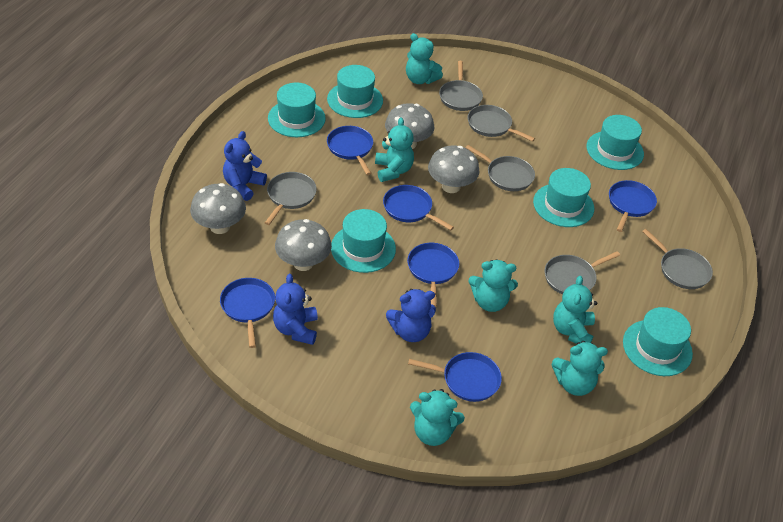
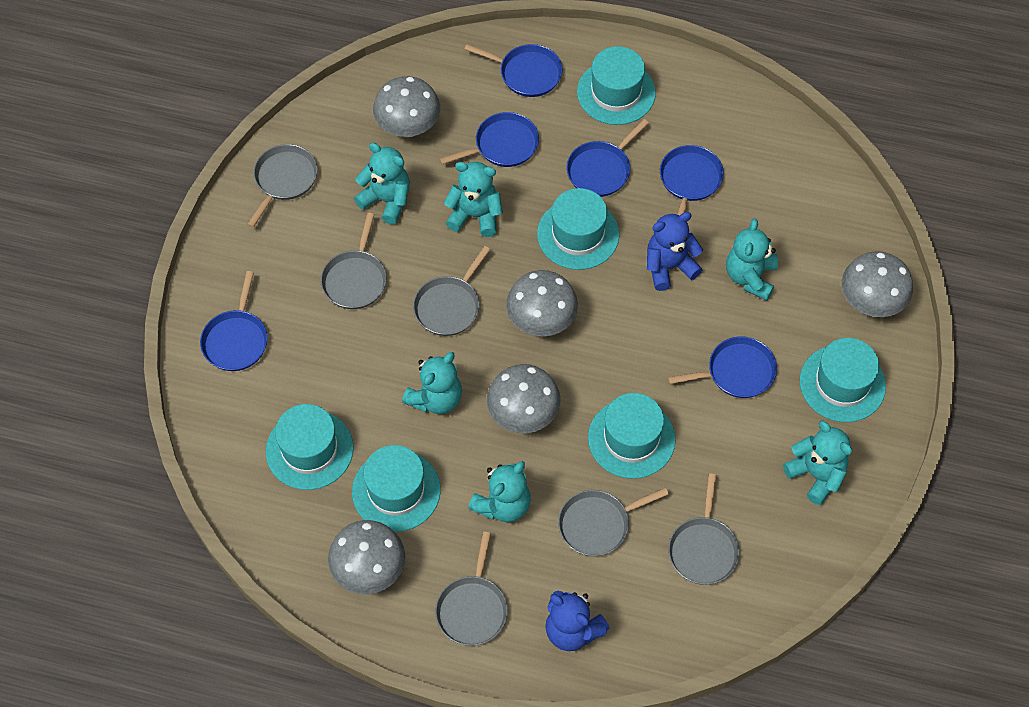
blue teddy bear: 3 -> 2
grey mushroom: 4 -> 5

